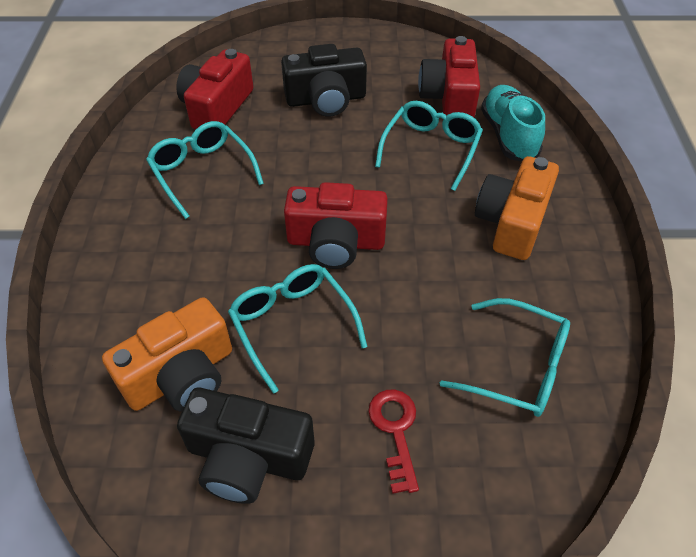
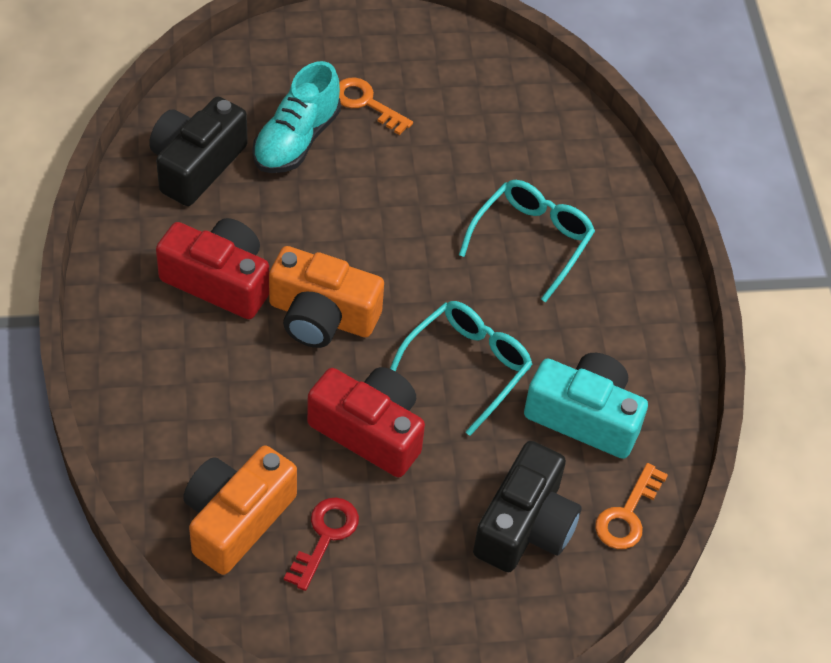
orange key: 0 -> 2
red camera: 3 -> 2
turquoise camera: 0 -> 1
turquoise glasses: 4 -> 2

